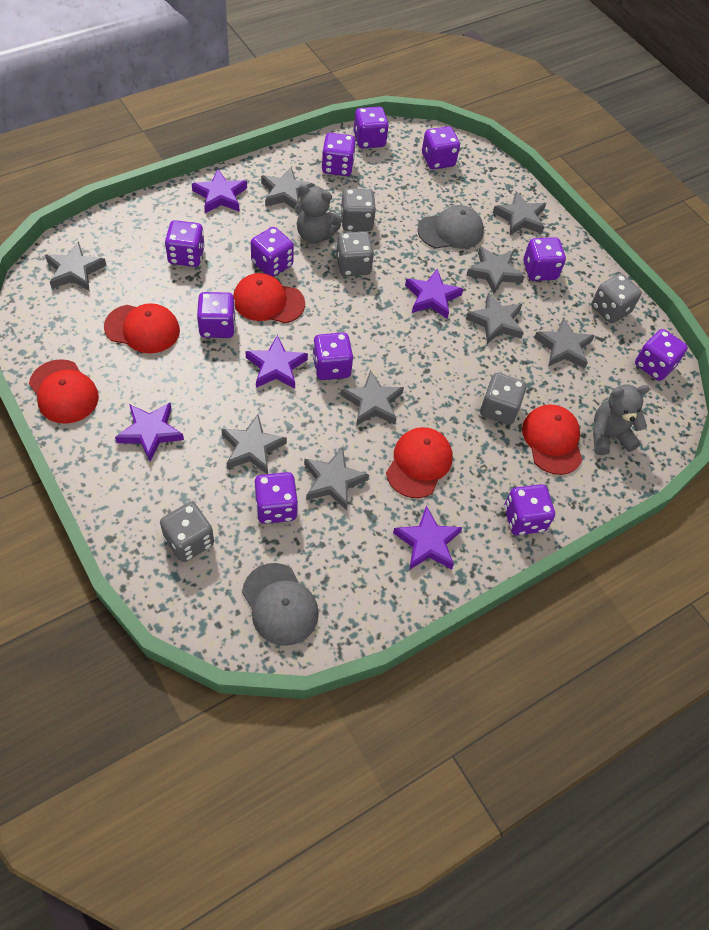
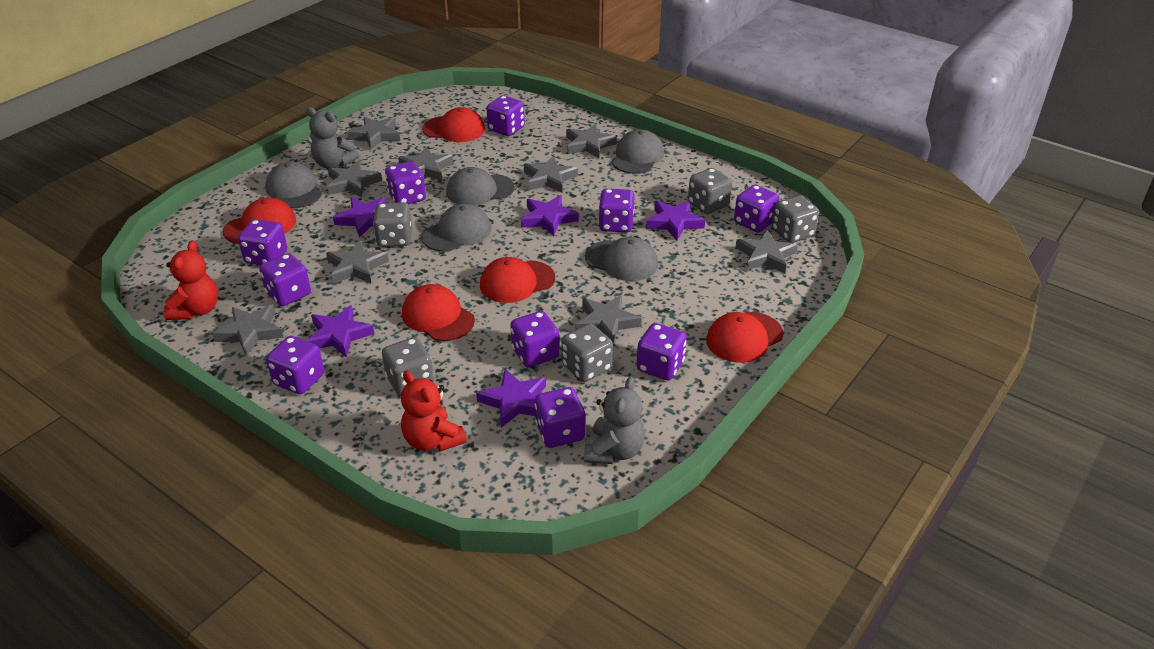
grey cap: 2 -> 5
purple dice: 11 -> 10
red teddy bear: 0 -> 2

